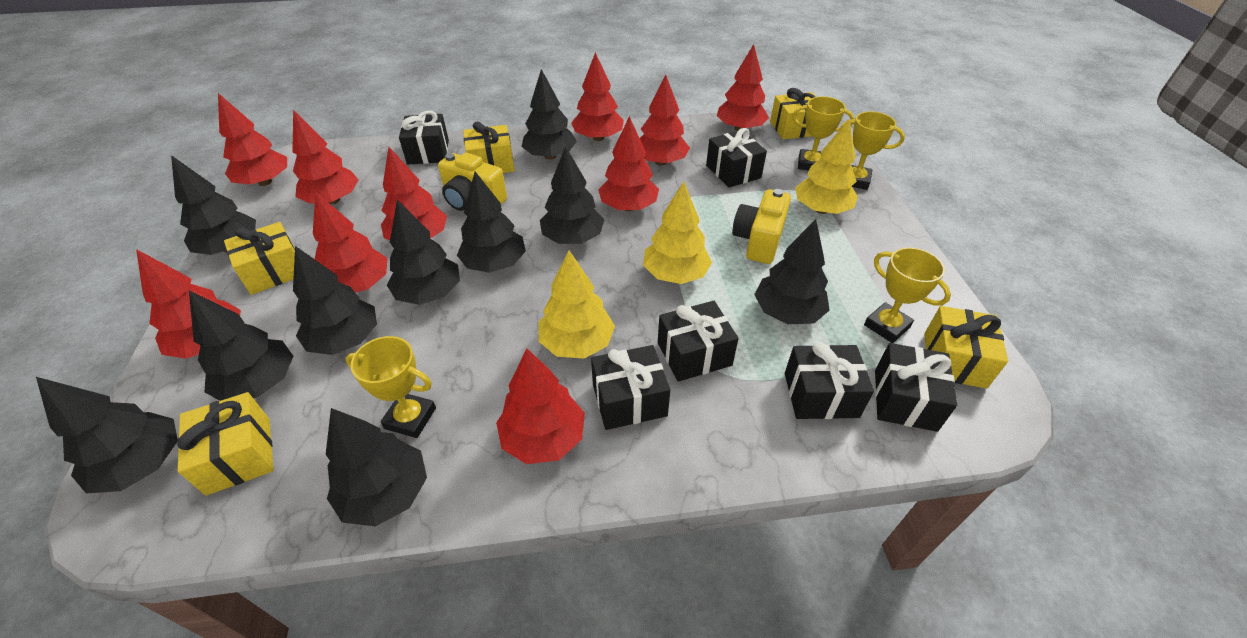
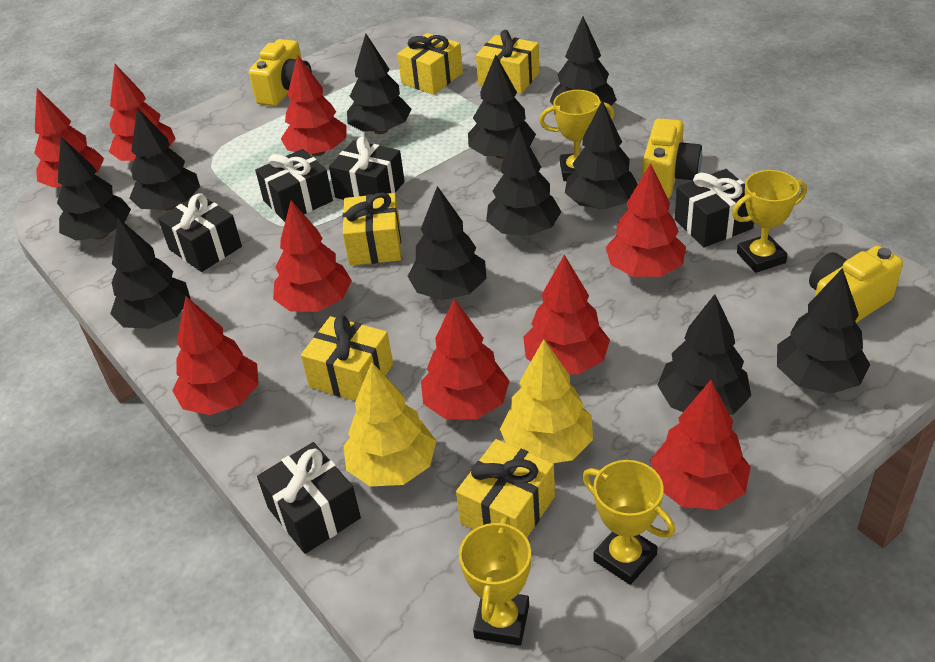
black gift: 6 -> 5
black tree: 10 -> 11
red tree: 10 -> 9
yellow camera: 2 -> 3
yellow tree: 3 -> 2

